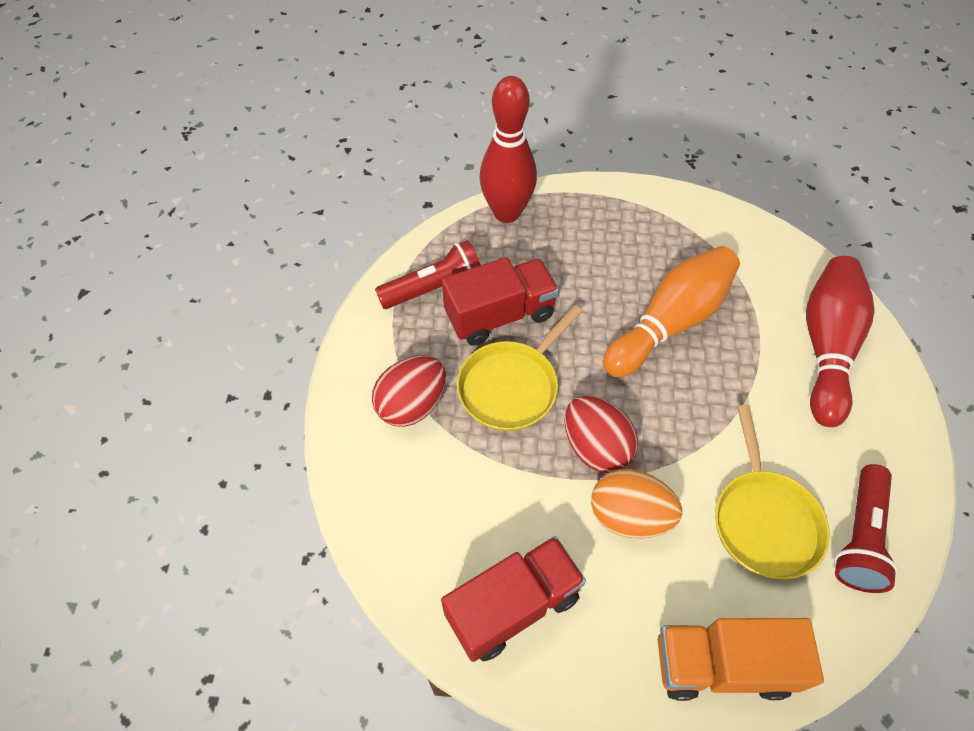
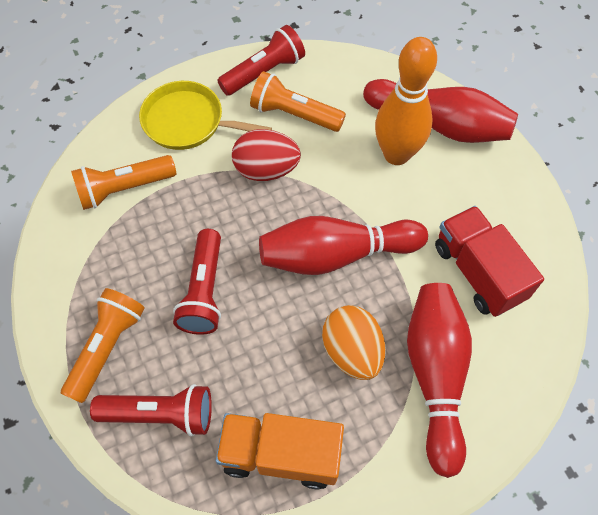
orange flashlight: 0 -> 3
red bowling pin: 2 -> 3
red egg: 2 -> 1
red flashlight: 2 -> 3
red truck: 2 -> 1
yellow pan: 2 -> 1

